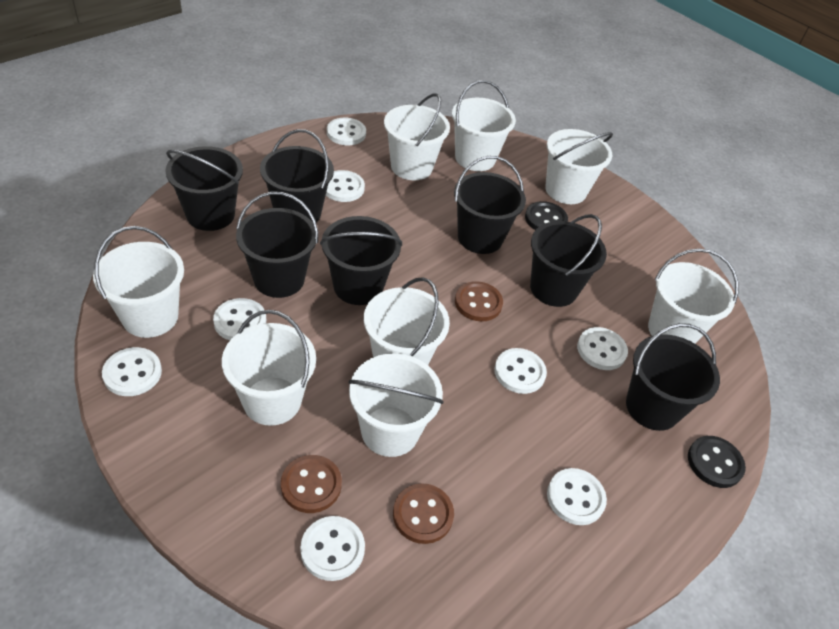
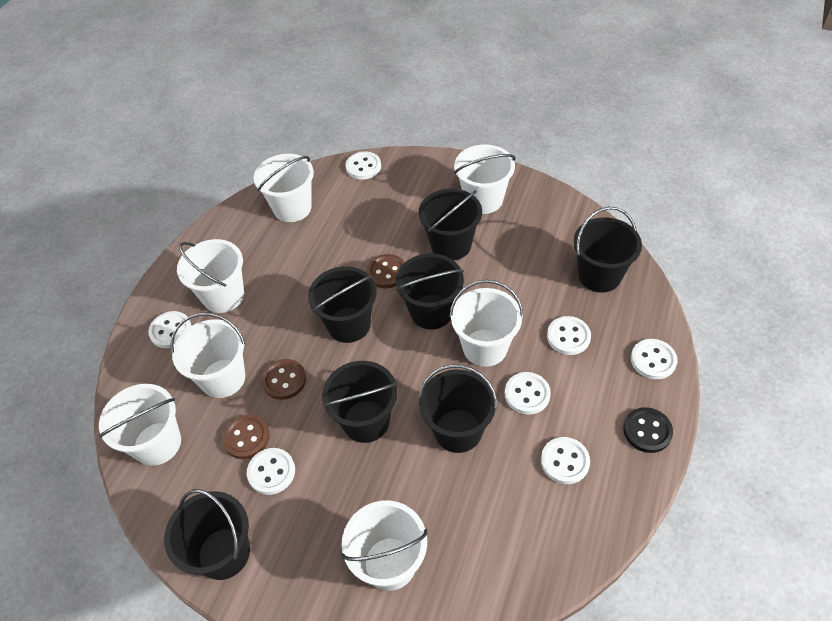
black button: 2 -> 1
white bucket: 8 -> 7
white button: 8 -> 7

